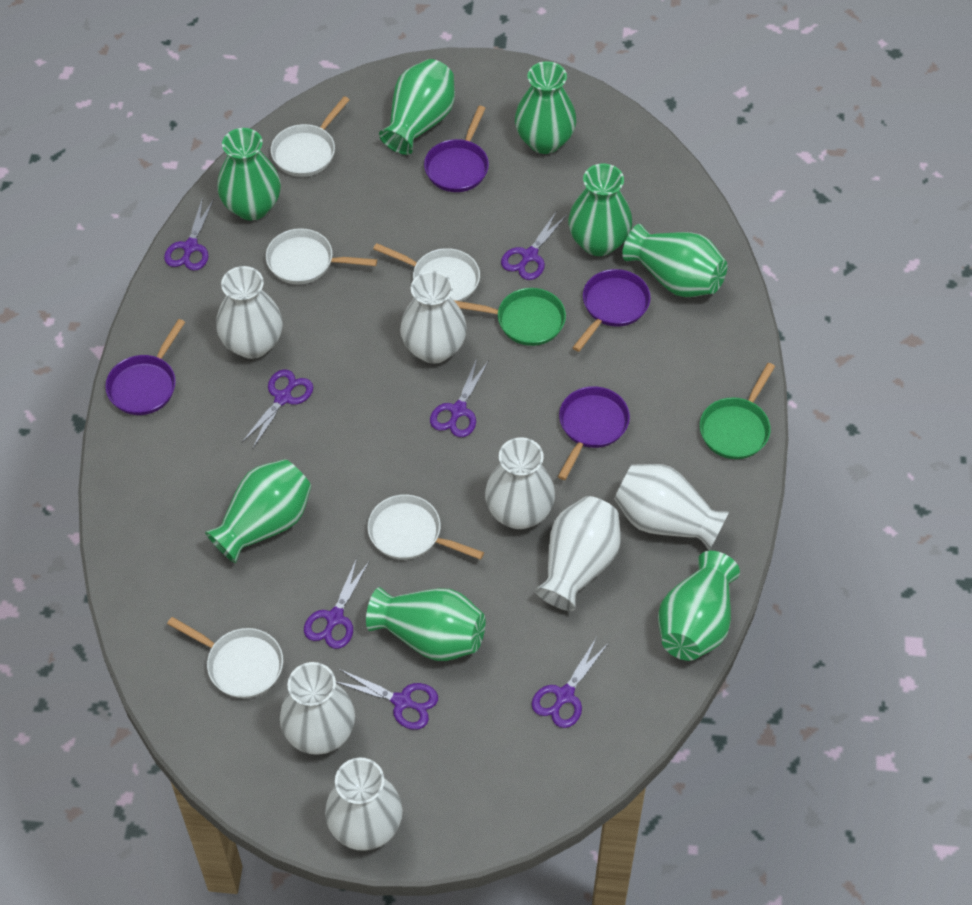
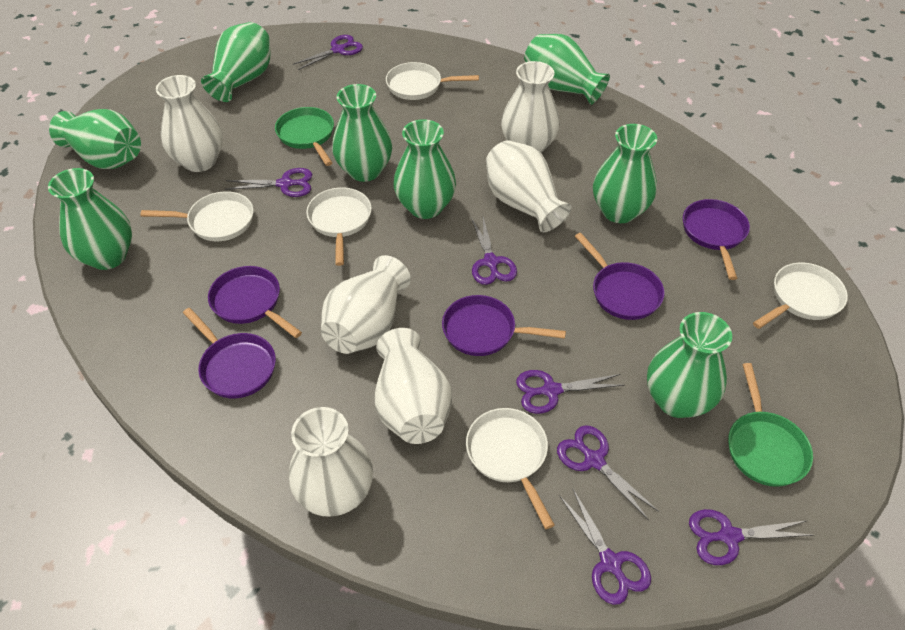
purple pan: 4 -> 5
white vase: 7 -> 6

